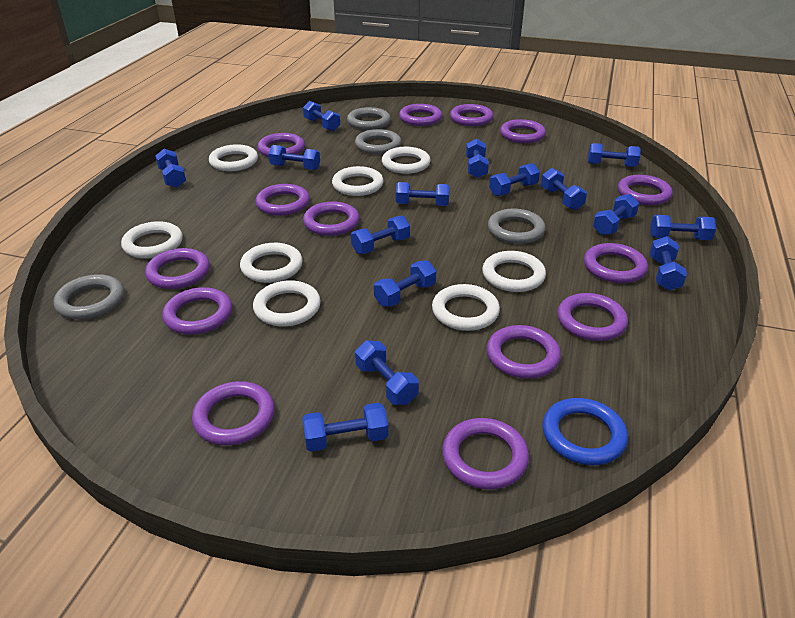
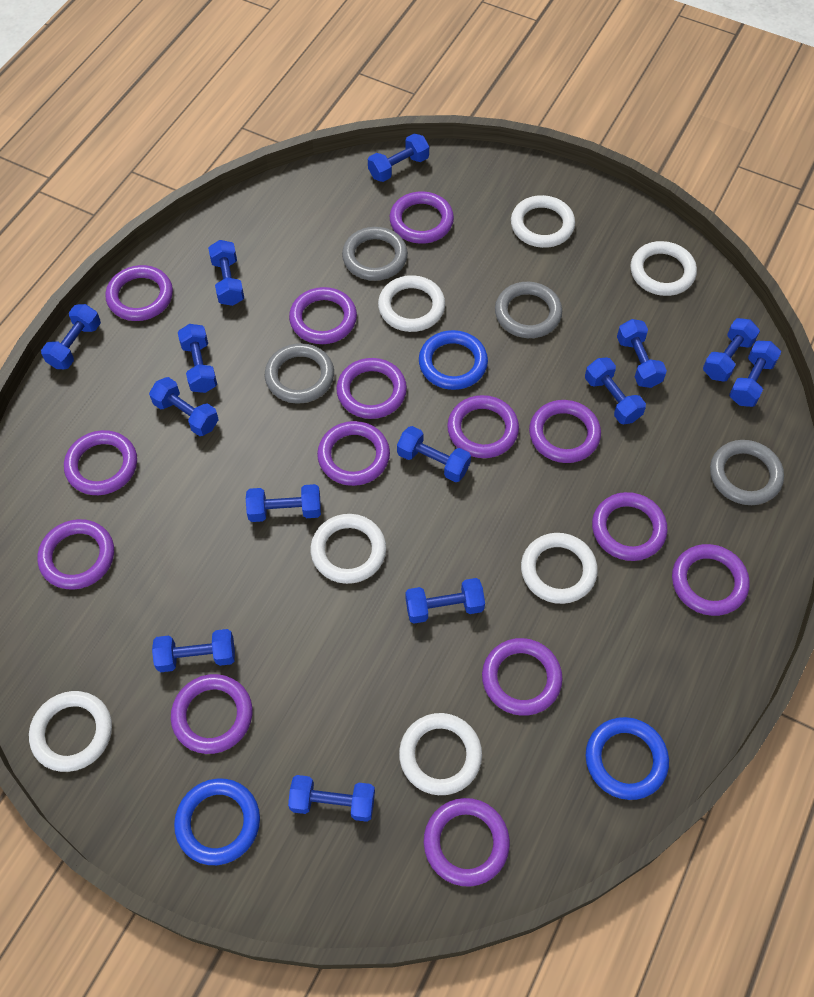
blue dumbbell: 15 -> 14
blue ring: 1 -> 3
white ring: 8 -> 7

